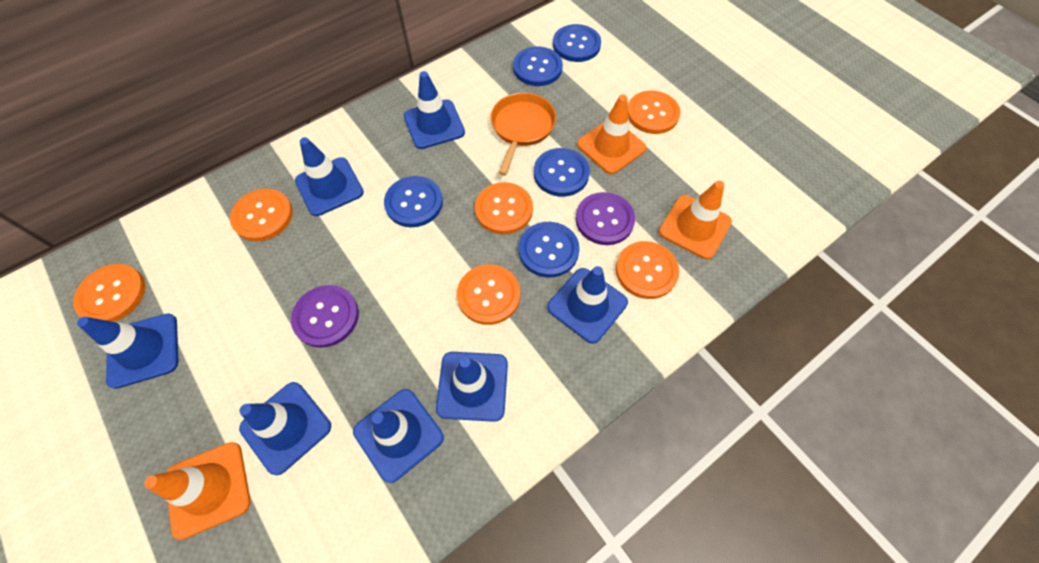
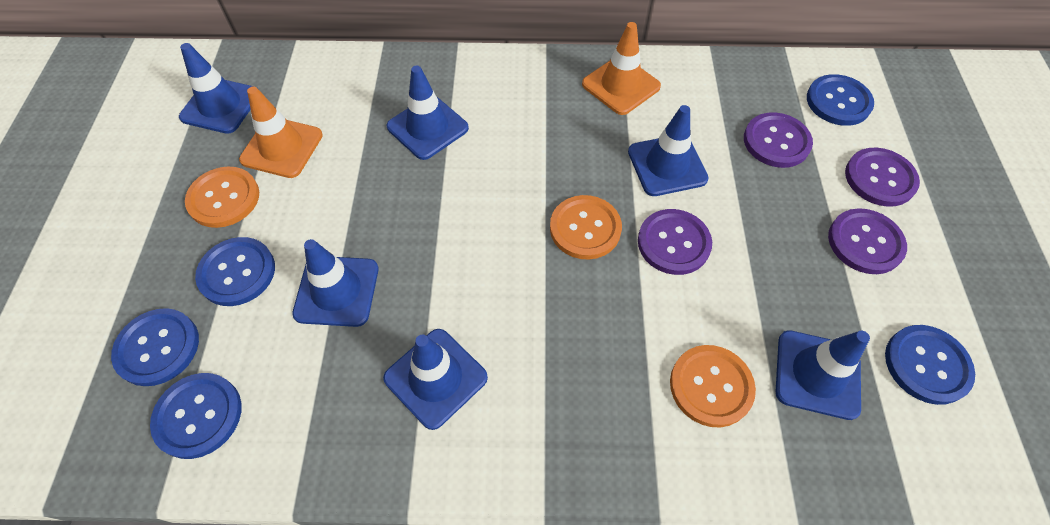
blue traffic cone: 7 -> 6
orange button: 6 -> 3
orange pan: 1 -> 0
orange traffic cone: 3 -> 2
purple button: 2 -> 4

